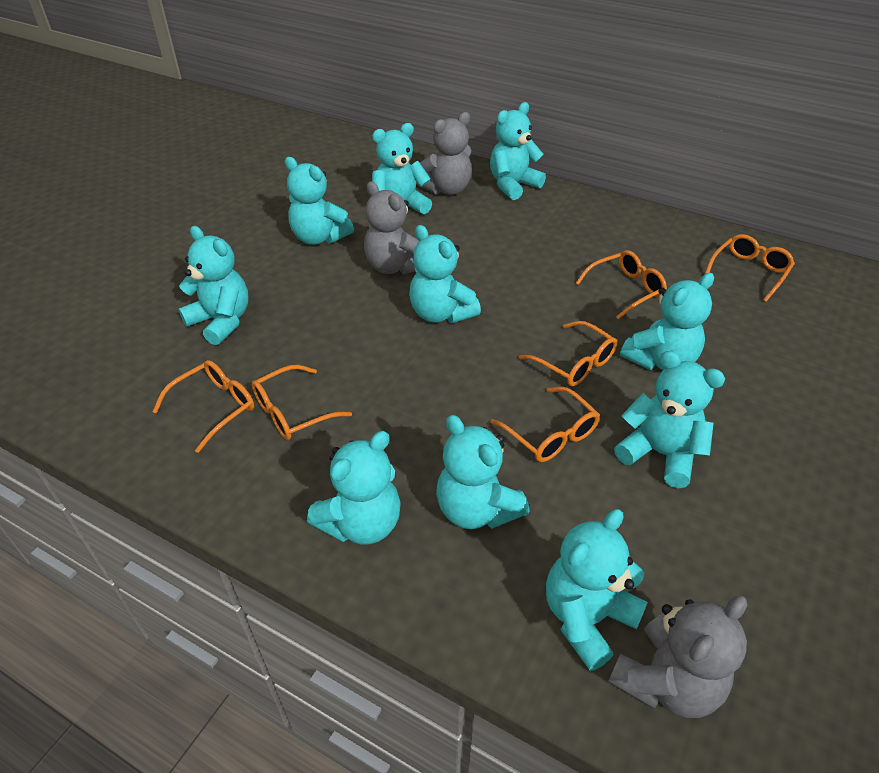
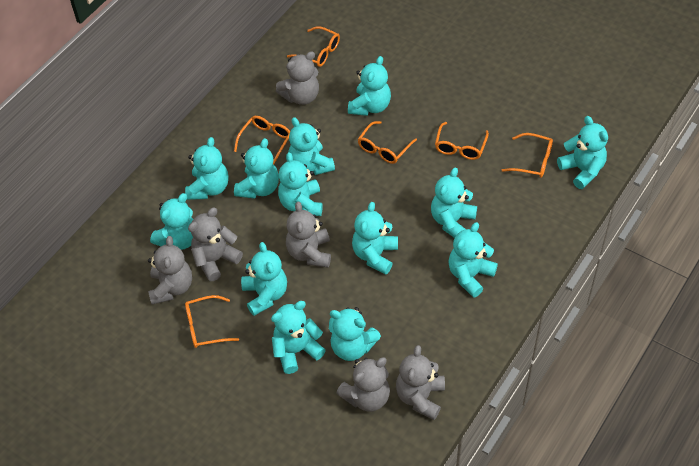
grey teddy bear: 3 -> 6
turquoise teddy bear: 10 -> 13

